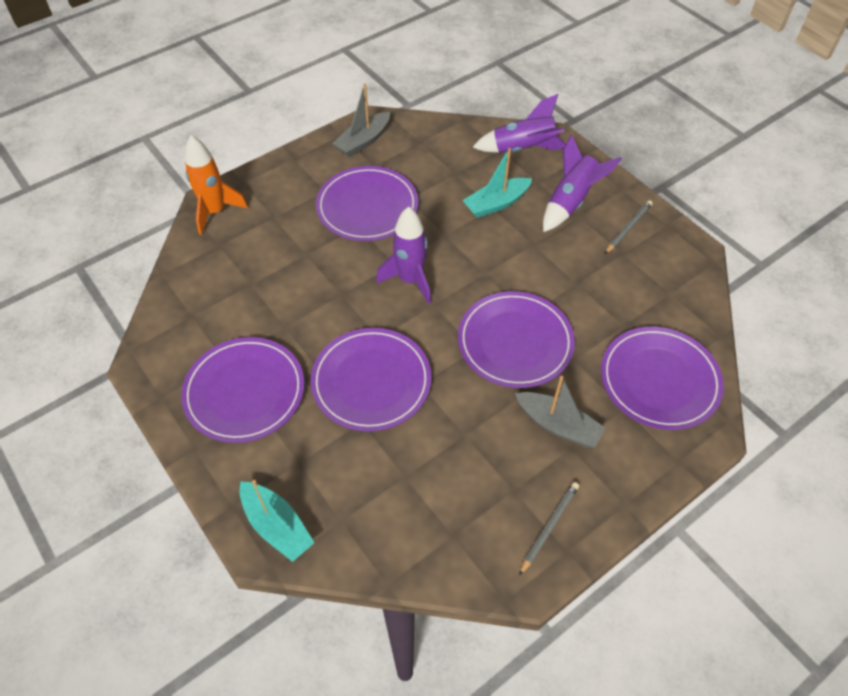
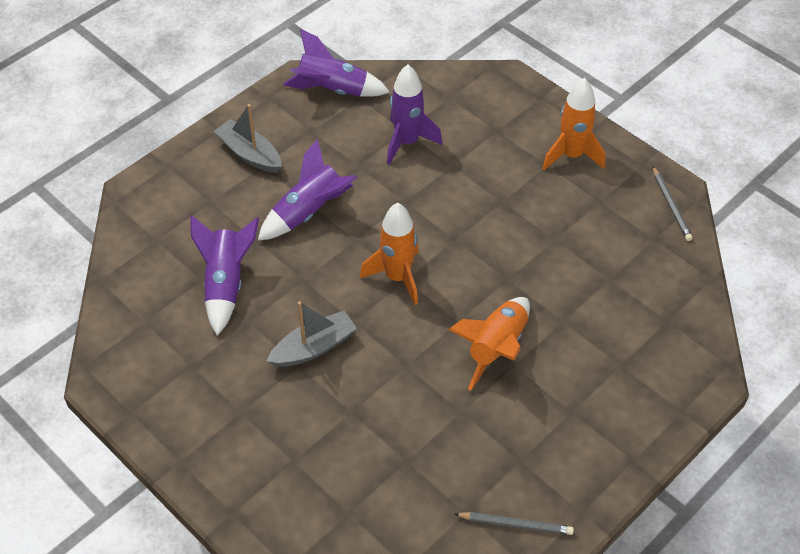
orange rocket: 1 -> 3
purple plate: 5 -> 0
purple rocket: 3 -> 4
turquoise boat: 2 -> 0

